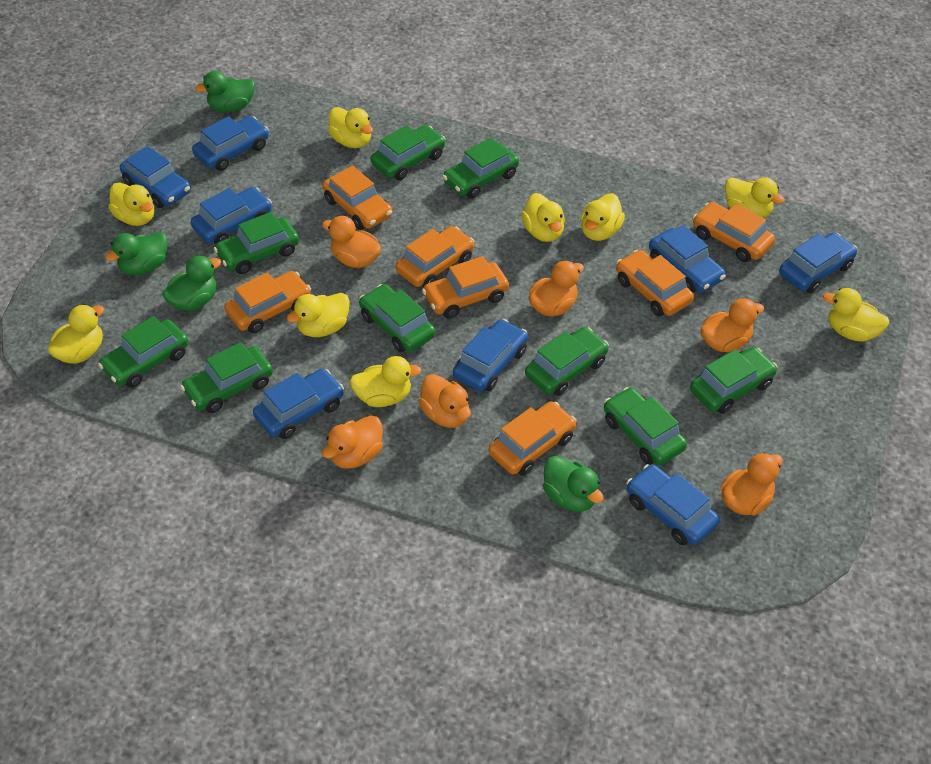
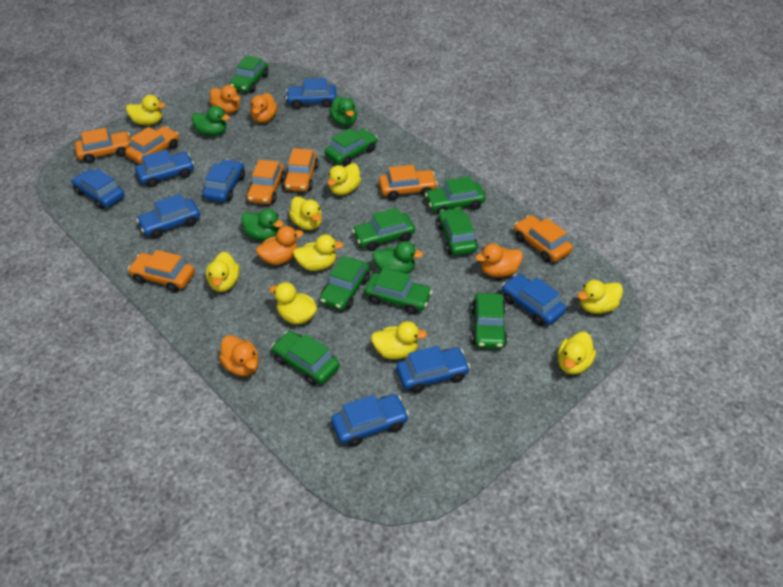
orange duck: 6 -> 5

